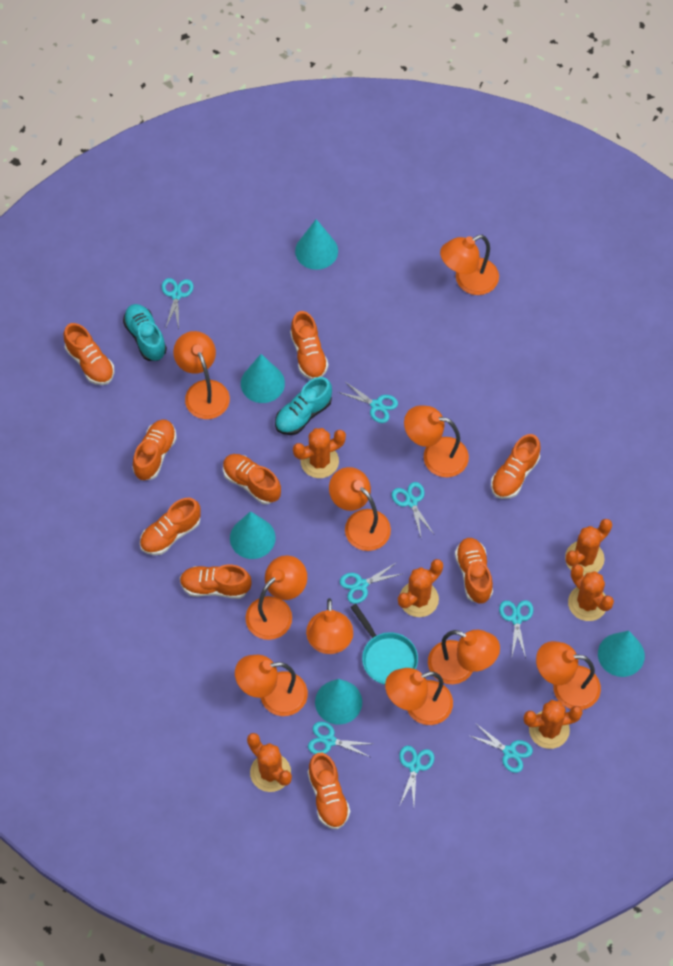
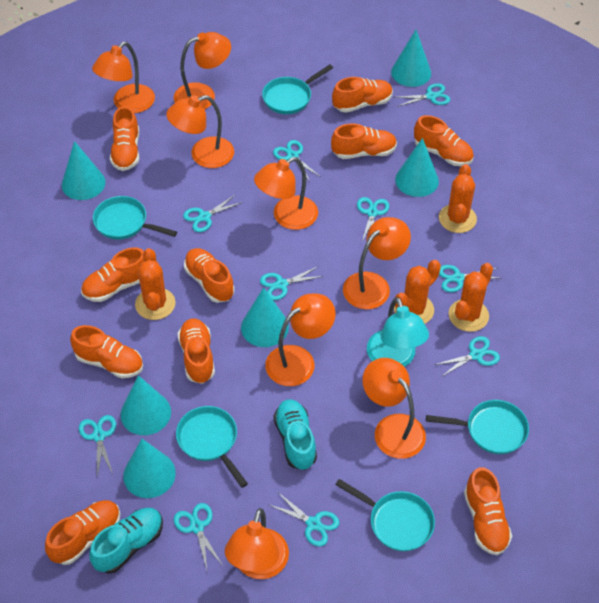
orange cactus: 6 -> 4
orange lamp: 10 -> 8
orange shoe: 9 -> 10
turquoise cone: 5 -> 6
turquoise lamp: 0 -> 1
turquoise pan: 1 -> 5
turquoise scissors: 8 -> 10

